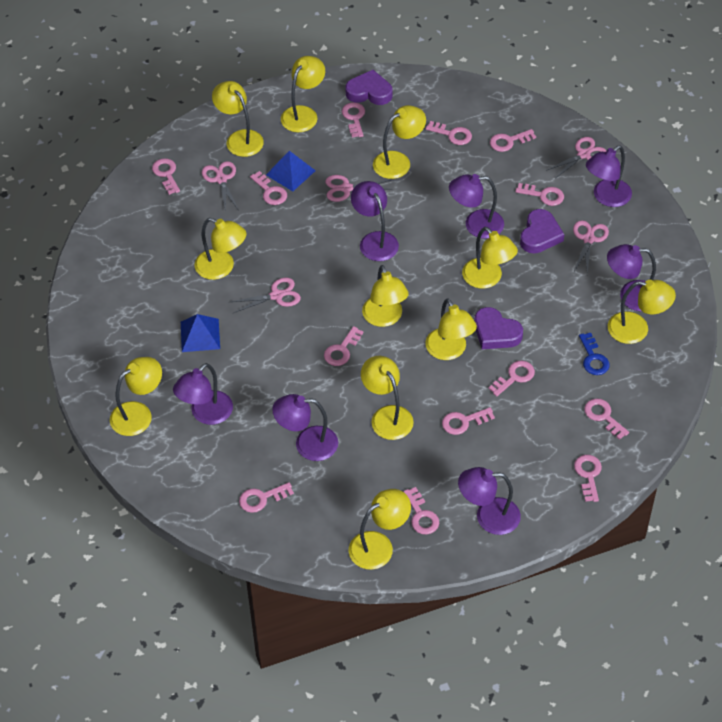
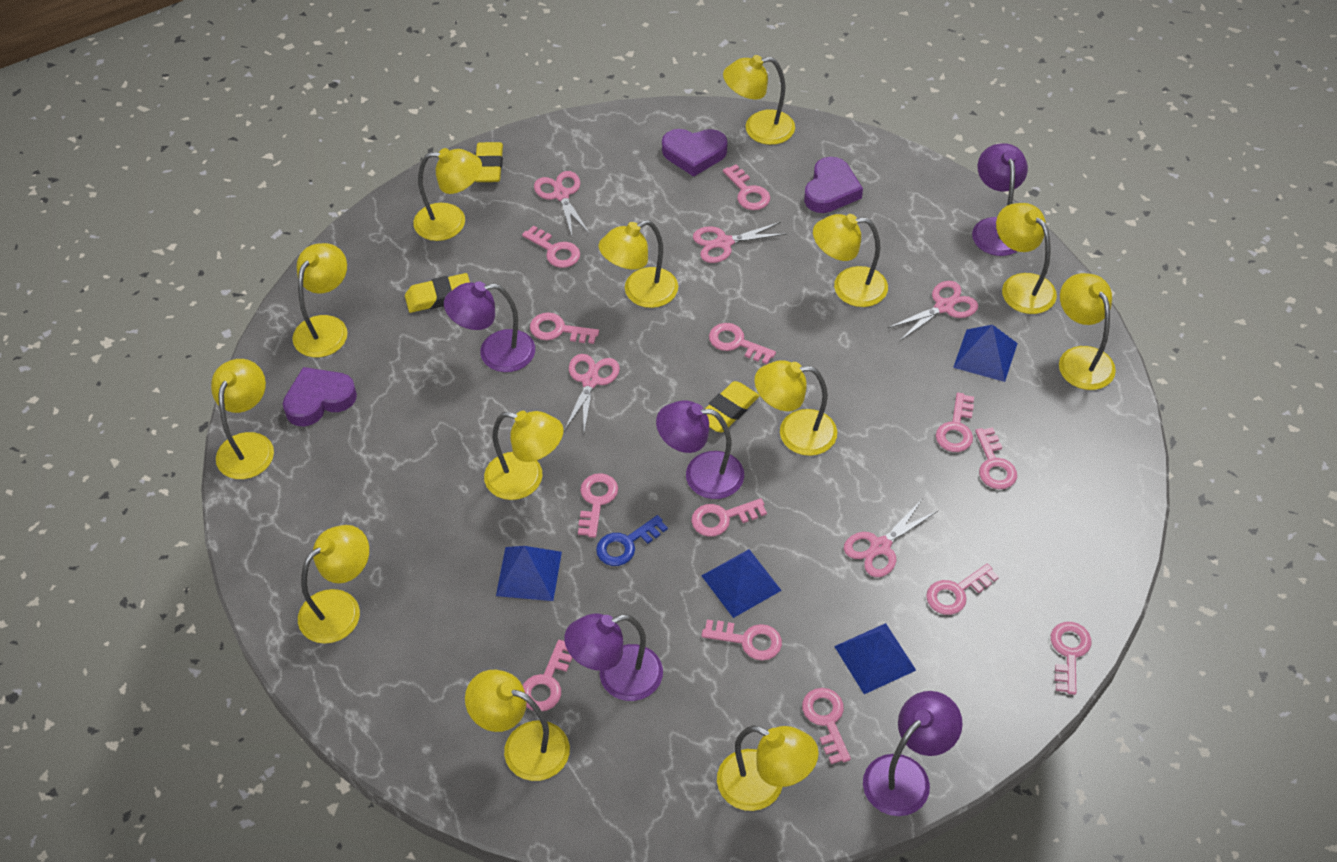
blue pyramid: 2 -> 4
purple lamp: 7 -> 5
yellow eraser: 0 -> 3
yellow lamp: 11 -> 13

